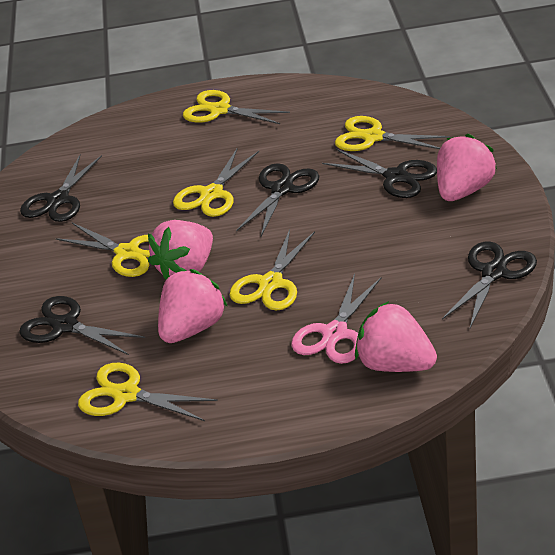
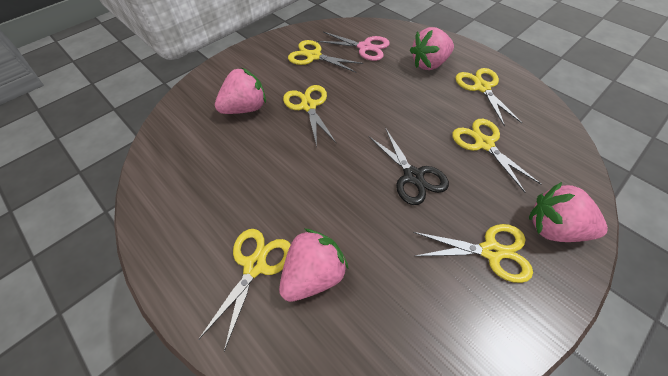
black scissors: 5 -> 1

